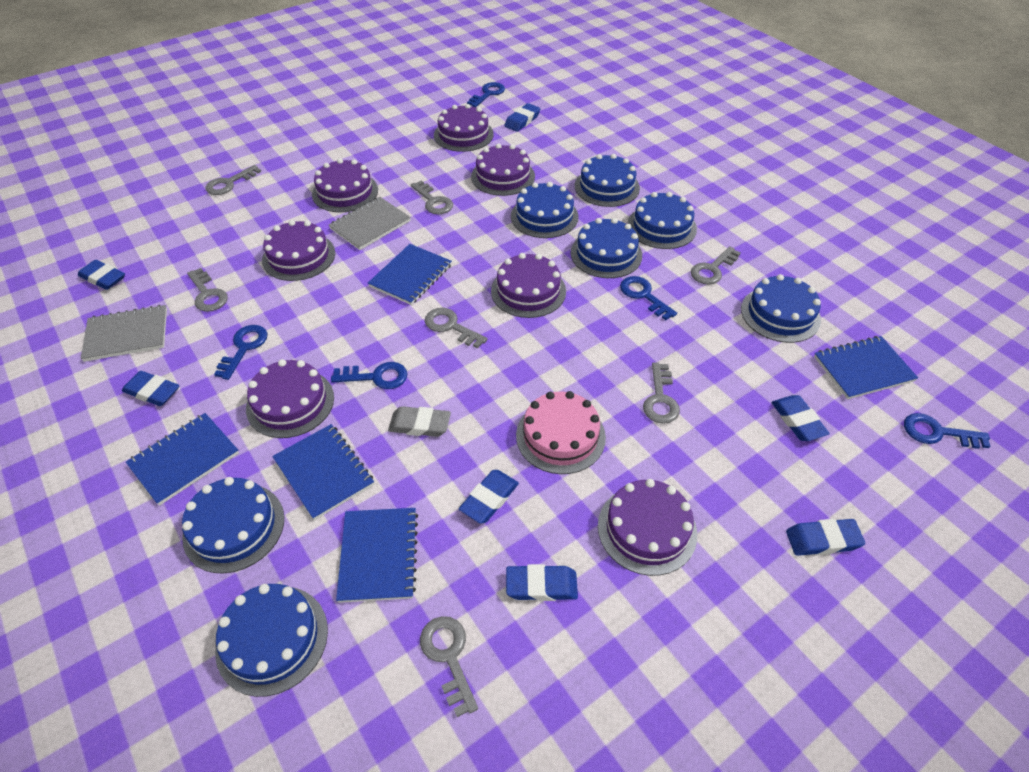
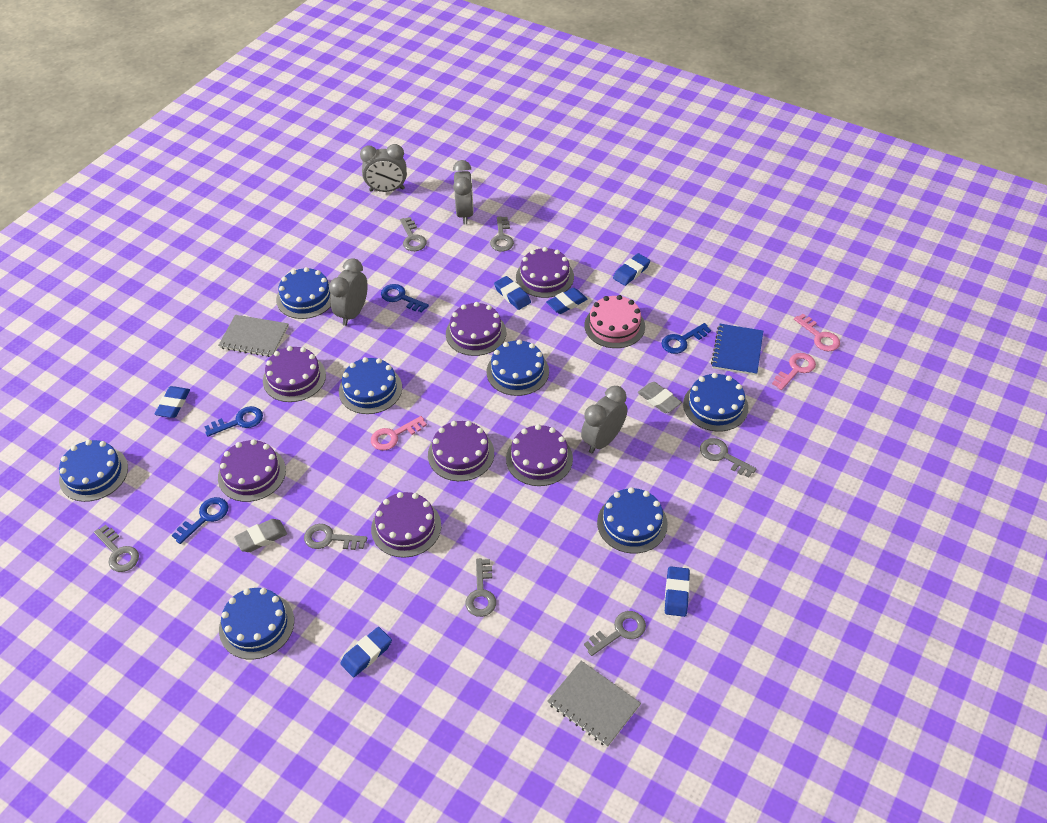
blue eraser: 7 -> 6
blue key: 5 -> 4
blue notebook: 5 -> 1
grey clock: 0 -> 4
grey eraser: 1 -> 2
pink key: 0 -> 3

